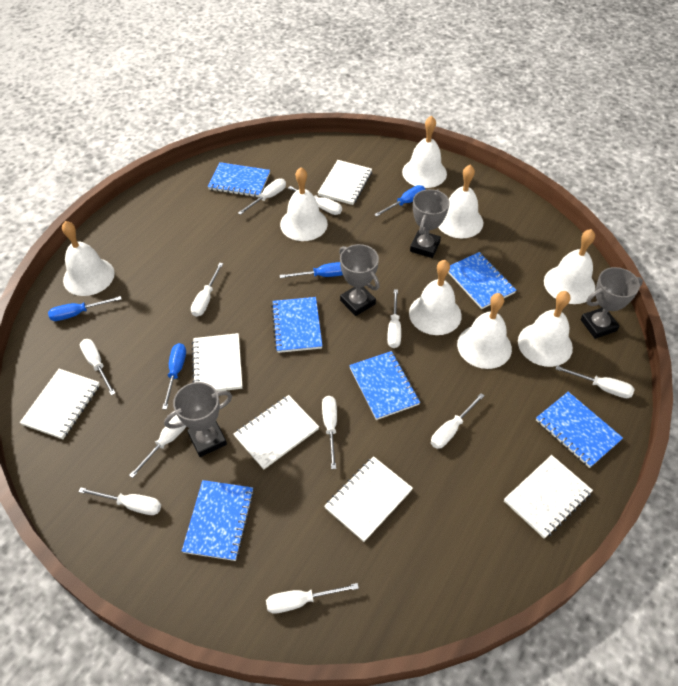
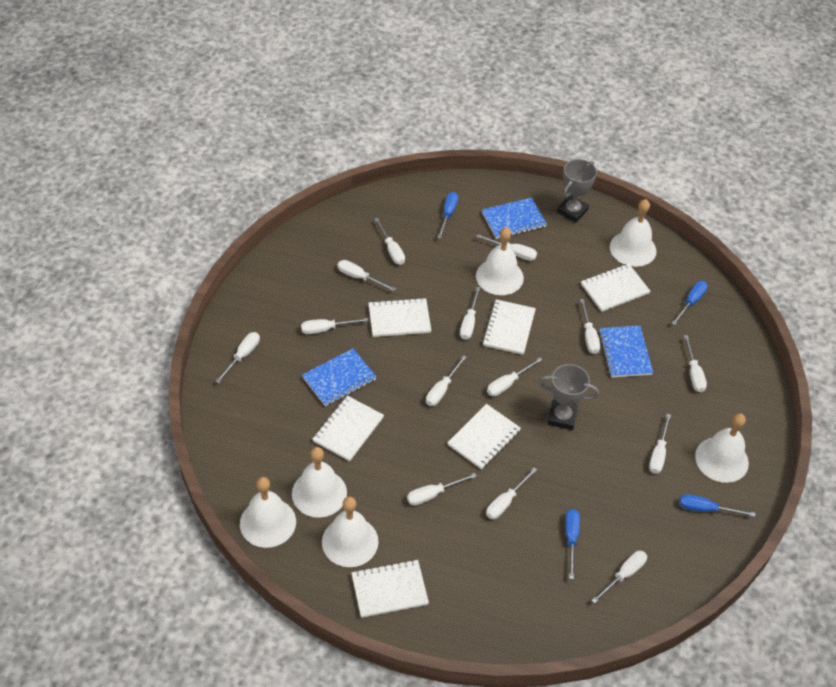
blue notebook: 6 -> 3
grey trophy: 4 -> 2
white bell: 8 -> 6
white screwdriver: 11 -> 14

